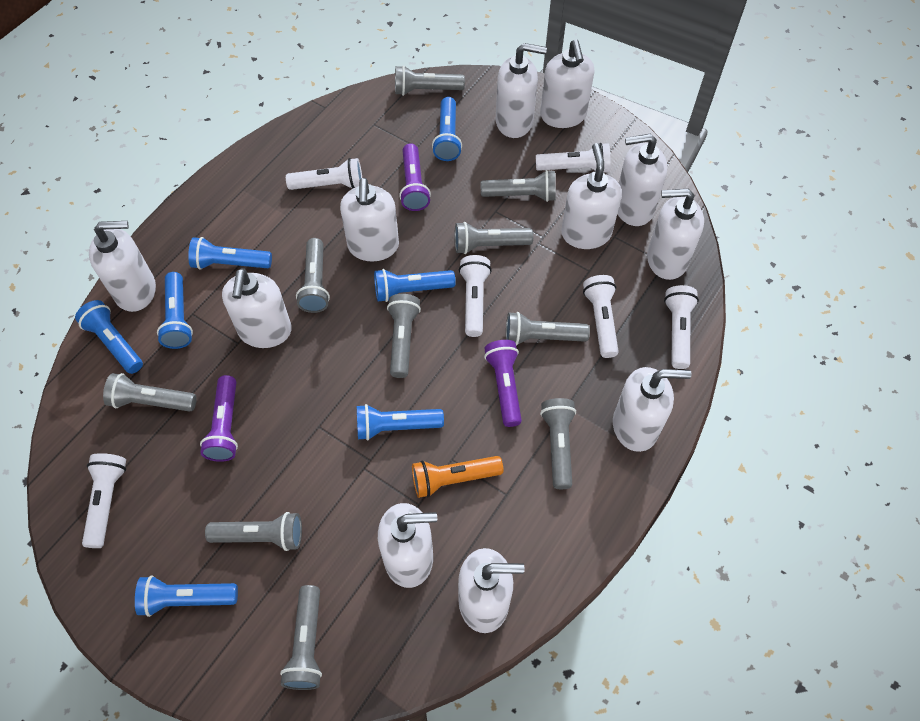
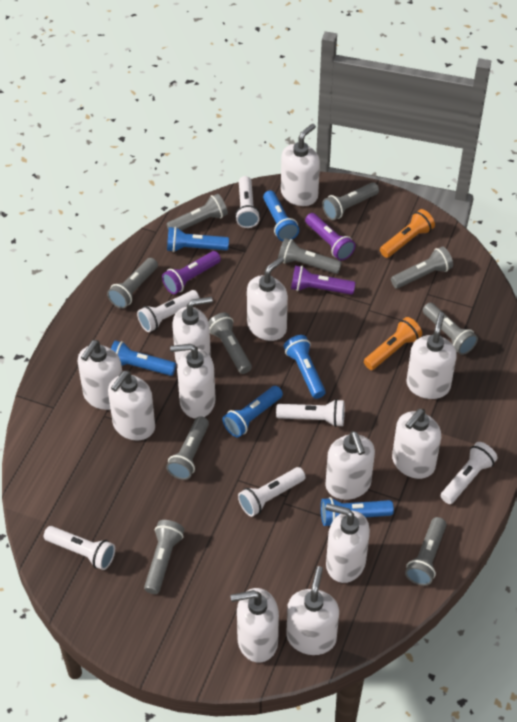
blue flashlight: 7 -> 6
orange flashlight: 1 -> 2
white soap dispenser: 11 -> 12

